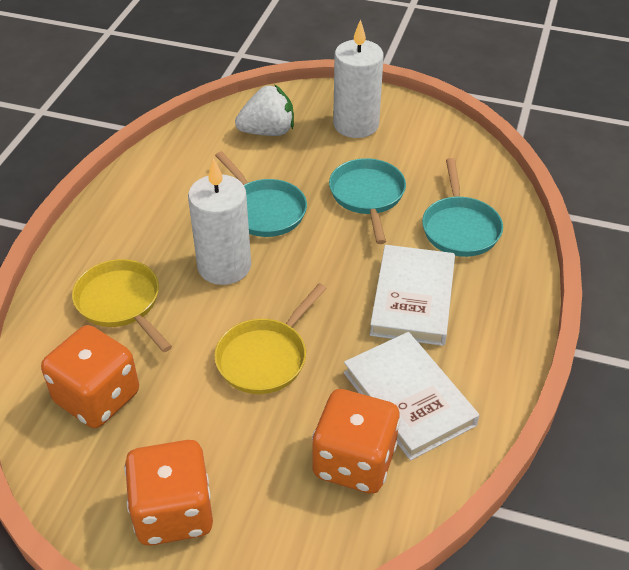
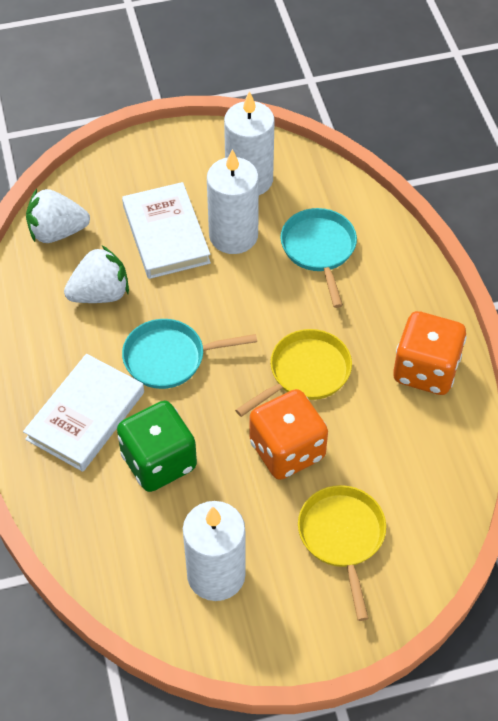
green dice: 0 -> 1
orange dice: 3 -> 2
turquoise pan: 3 -> 2
white candle: 2 -> 3
white strawberry: 1 -> 2

